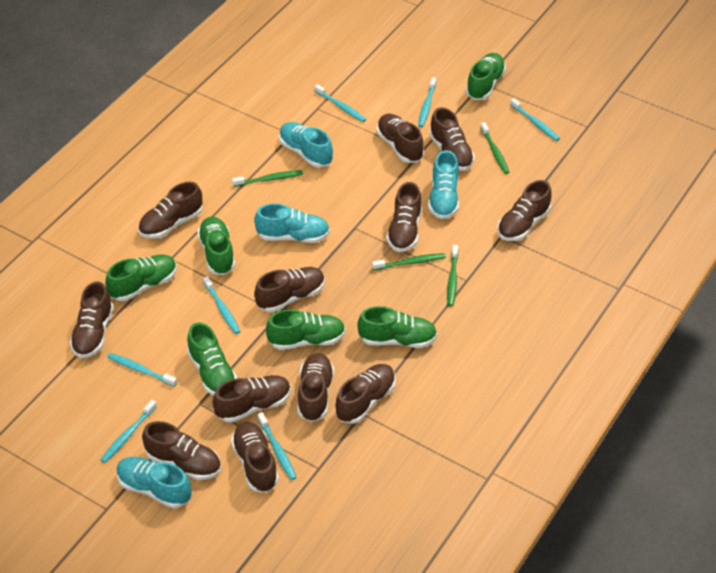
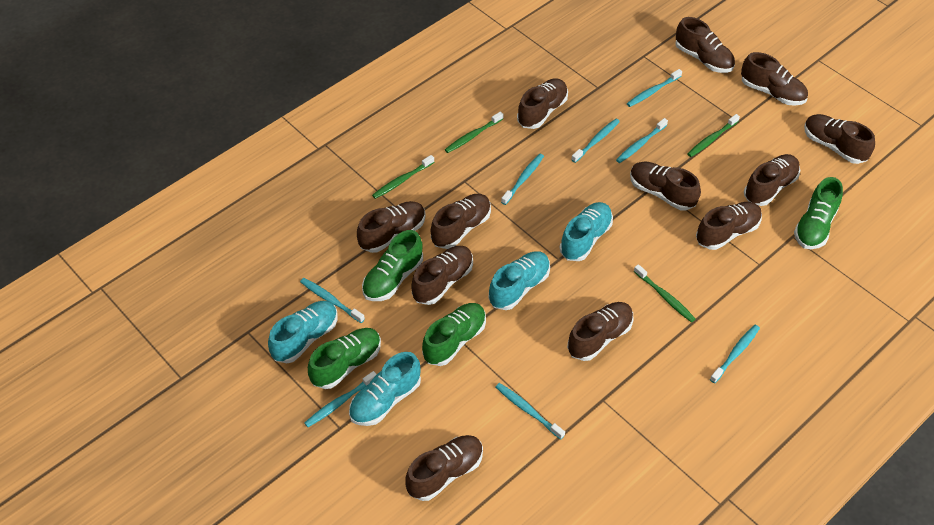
green shoe: 6 -> 4
turquoise toothbrush: 7 -> 8

